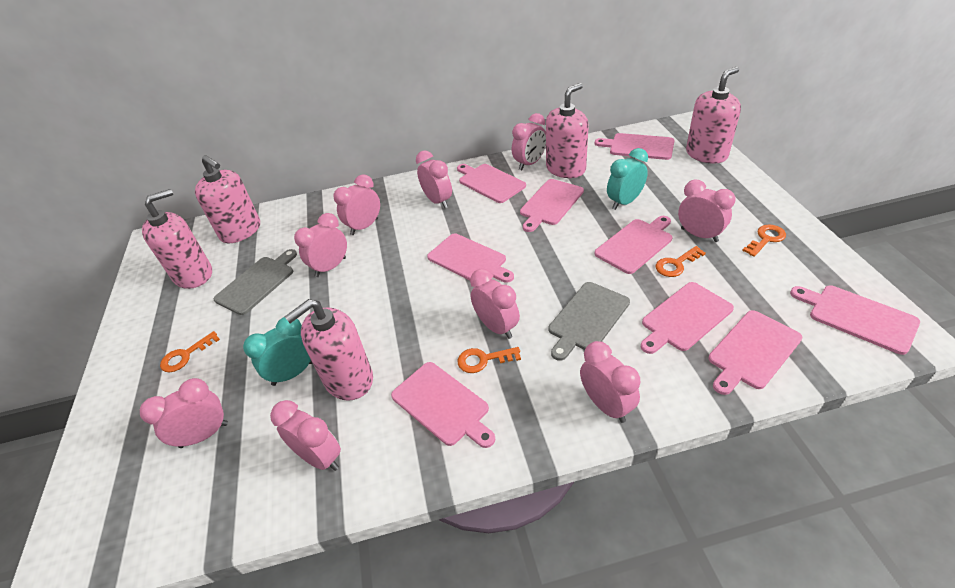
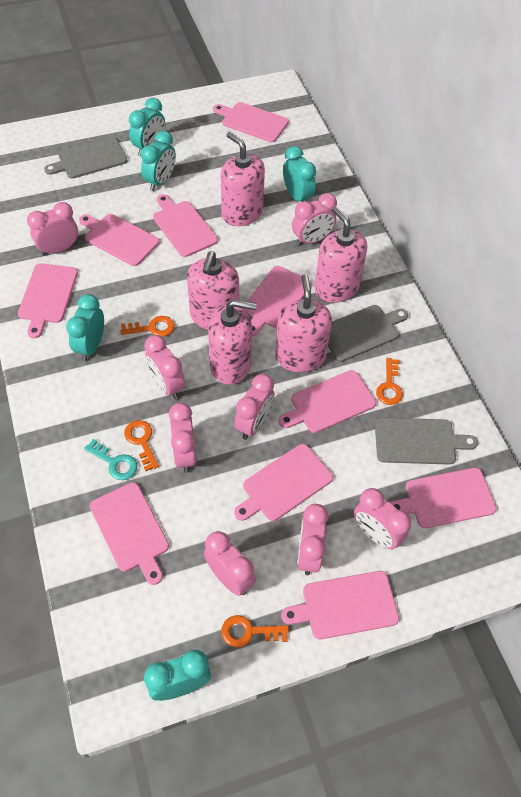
grey cutting board: 2 -> 3
pink clock: 9 -> 8
pink cutting board: 9 -> 10
turquoise clock: 2 -> 5
turquoise key: 0 -> 1

